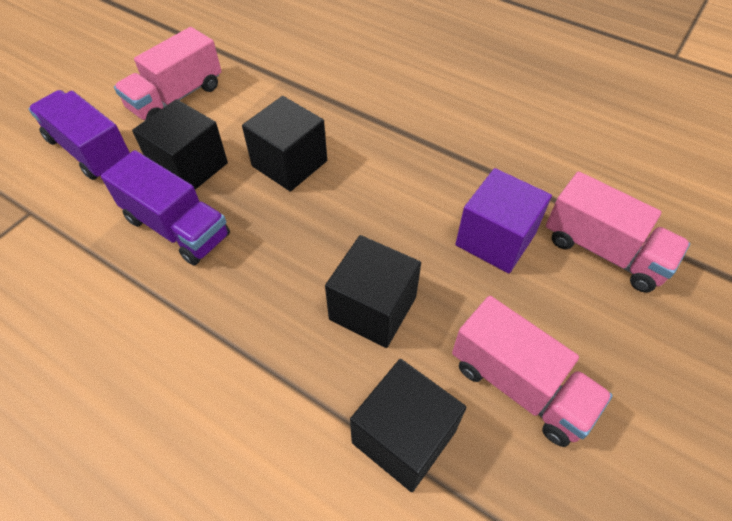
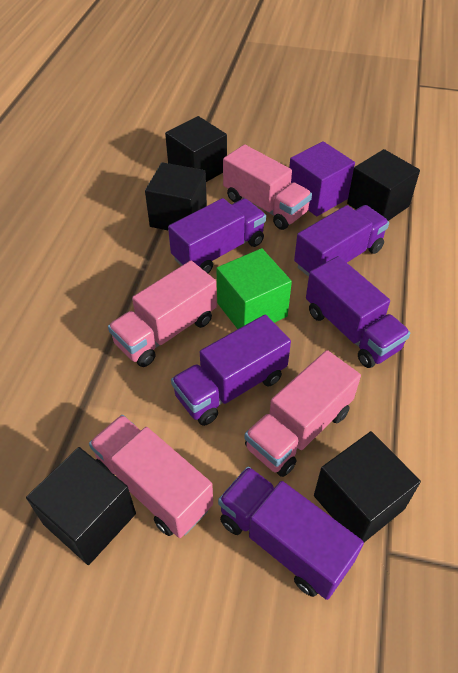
black cube: 4 -> 5
green cube: 0 -> 1
pink truck: 3 -> 4
purple truck: 2 -> 5

